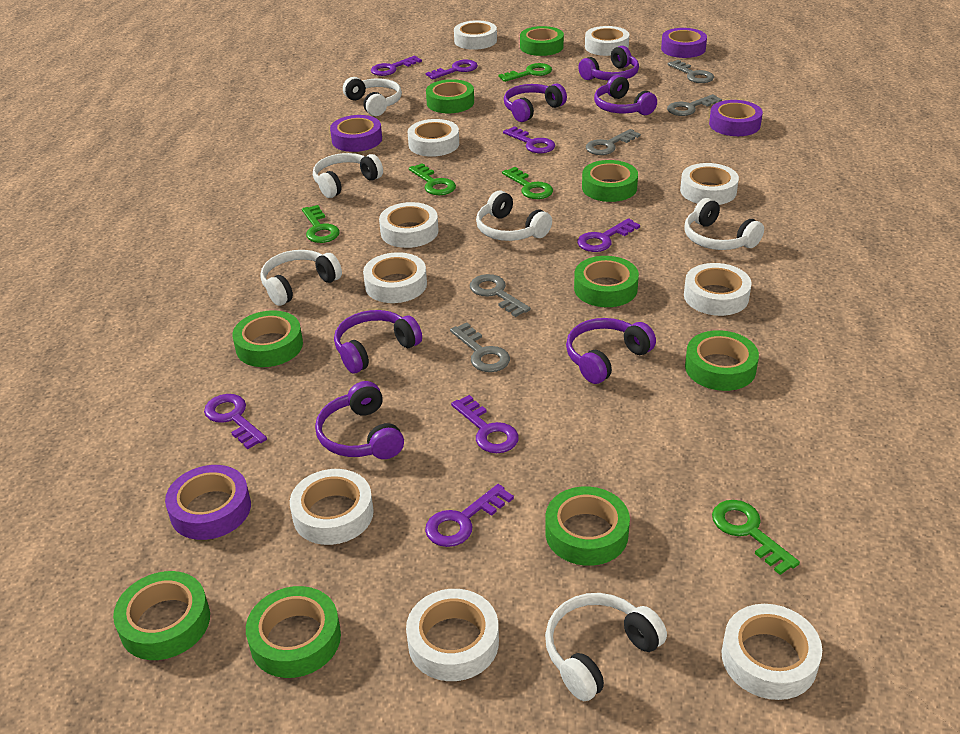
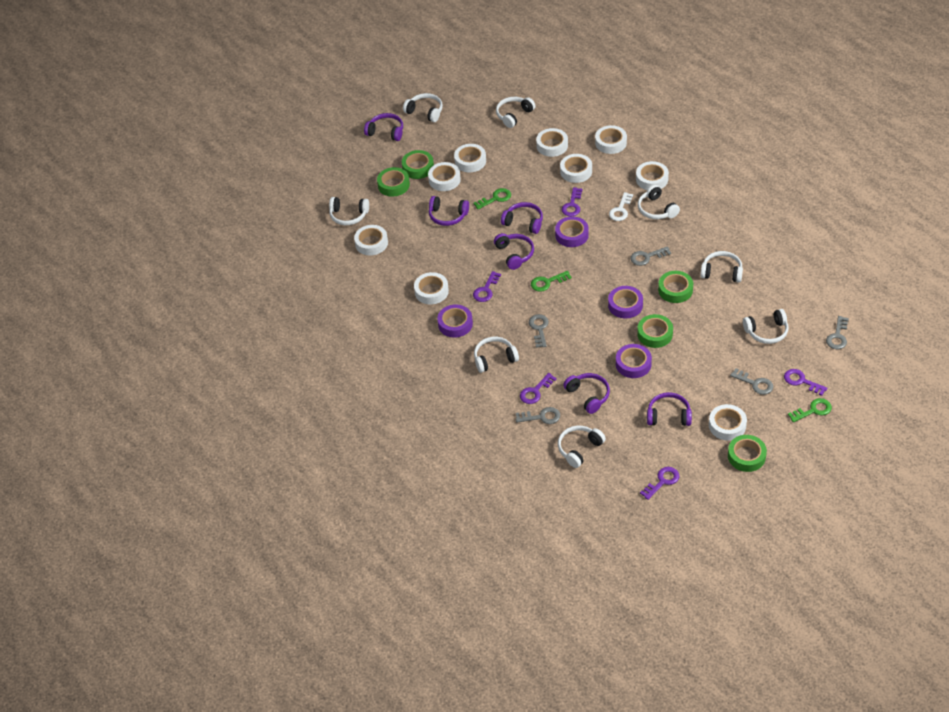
green key: 5 -> 3
green tape: 9 -> 5
purple key: 7 -> 5
white headphones: 6 -> 8
white key: 0 -> 1
white tape: 10 -> 9

